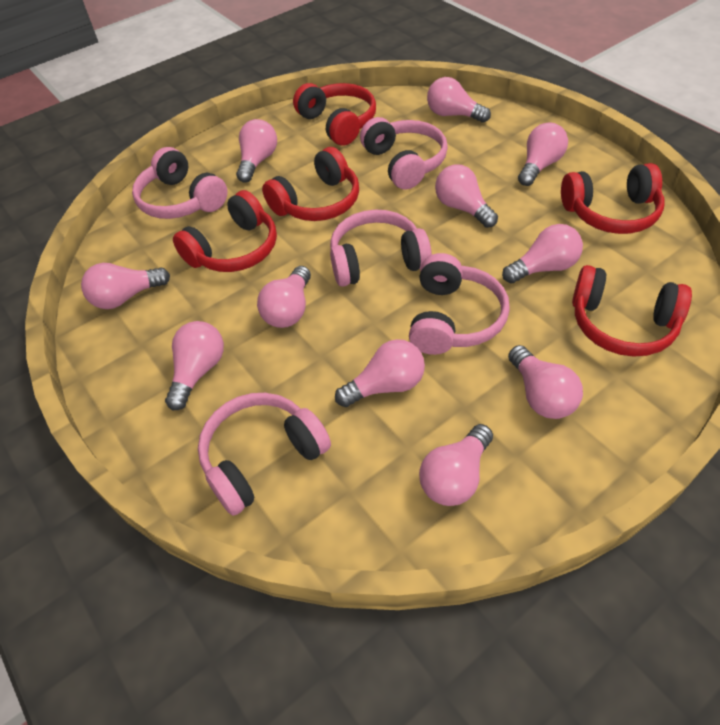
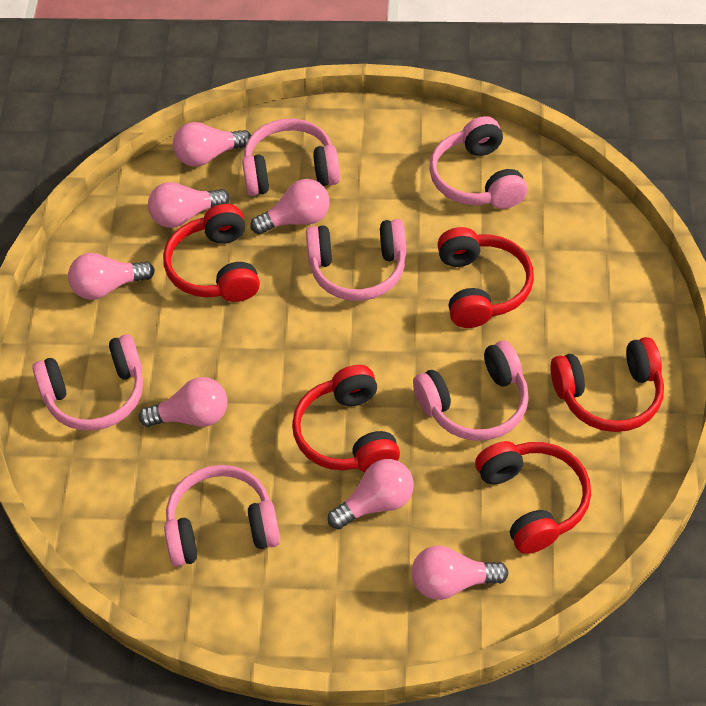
pink headphones: 5 -> 6
pink light bulb: 11 -> 7

